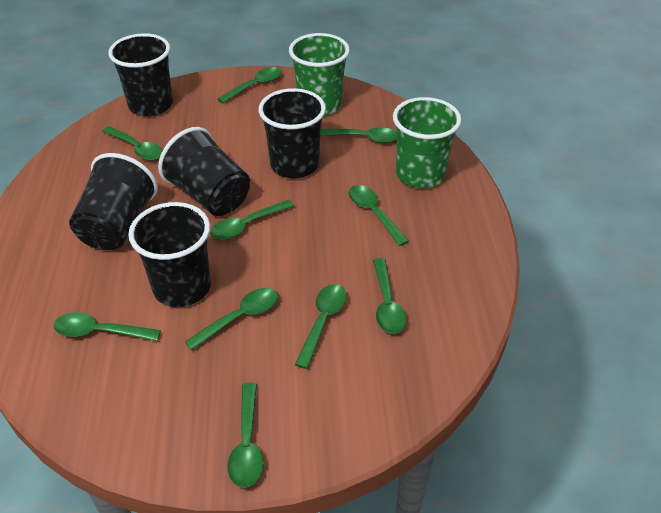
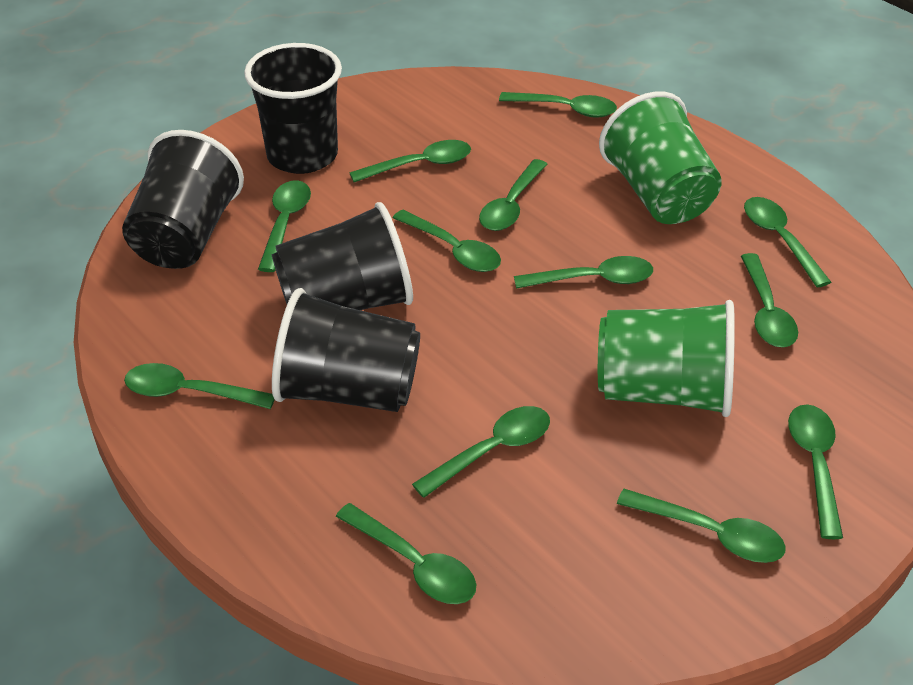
black cup: 5 -> 4
green spoon: 10 -> 13

